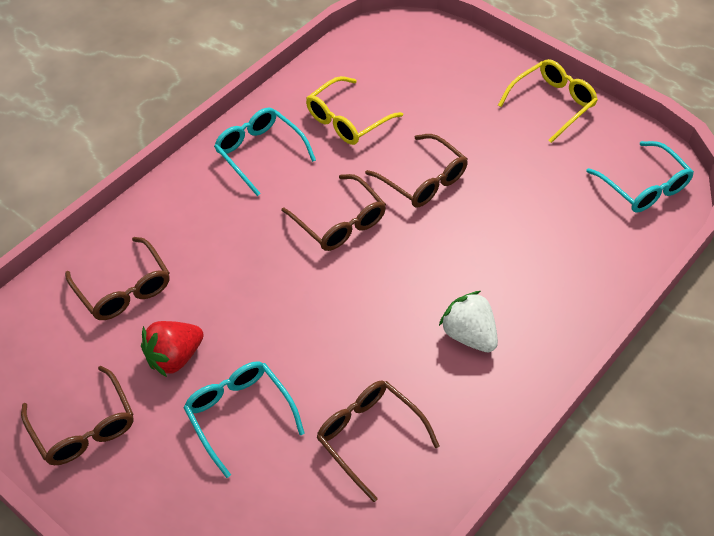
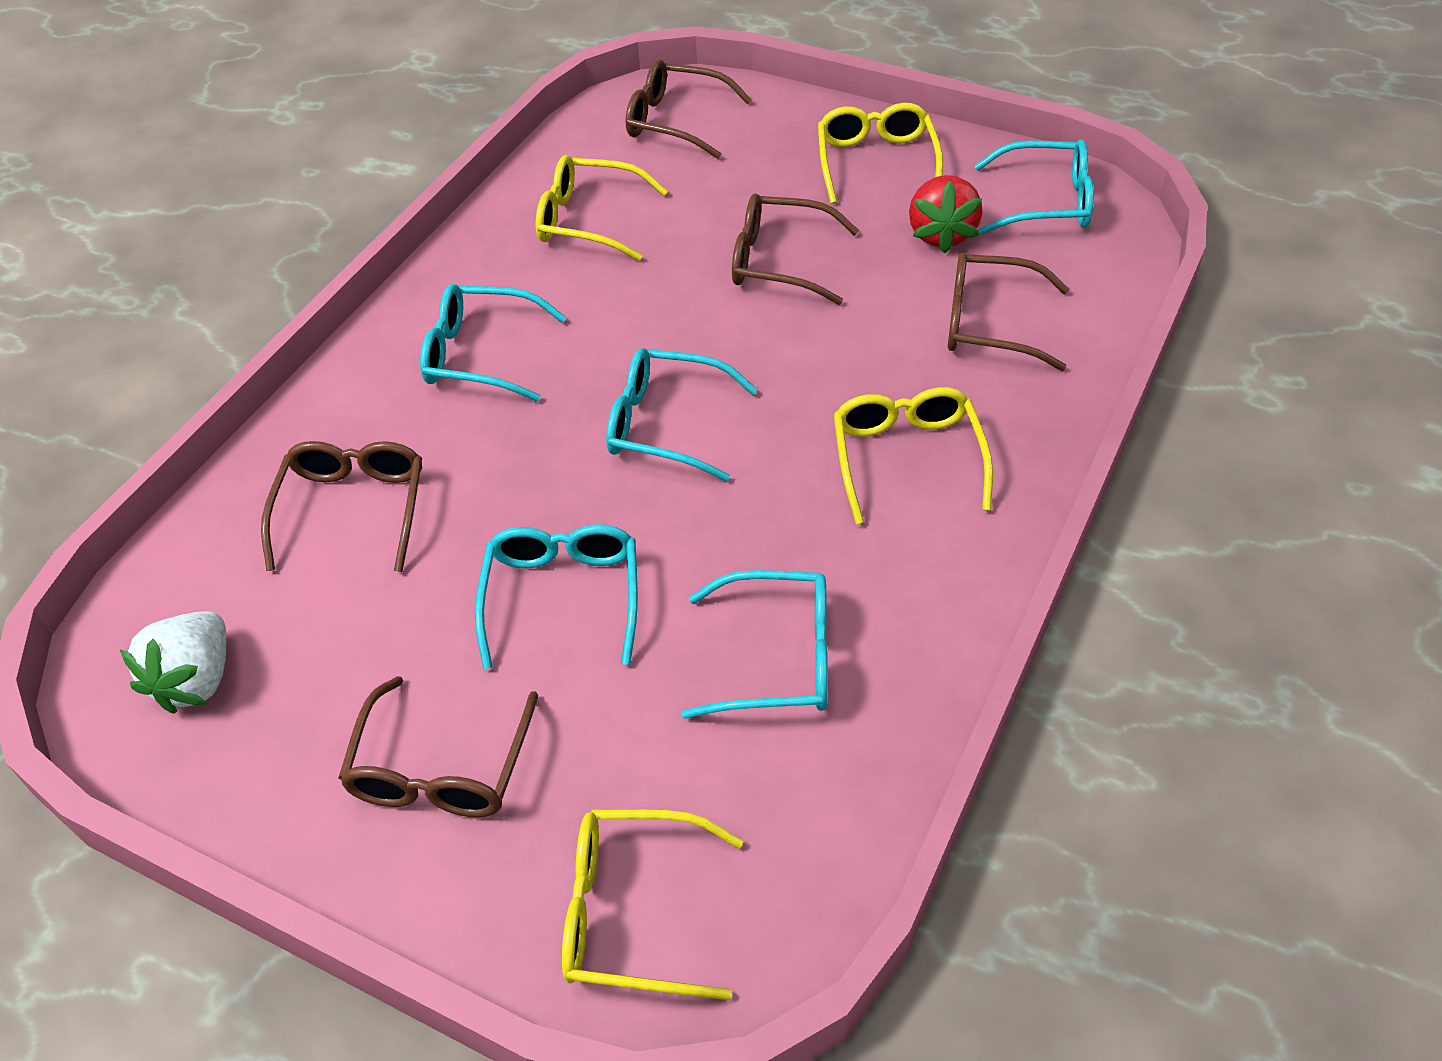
turquoise glasses: 3 -> 5
yellow glasses: 2 -> 4

